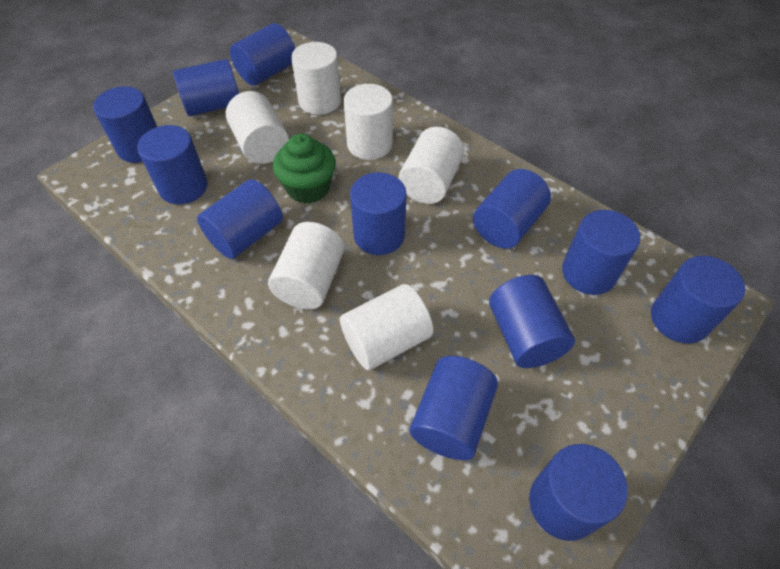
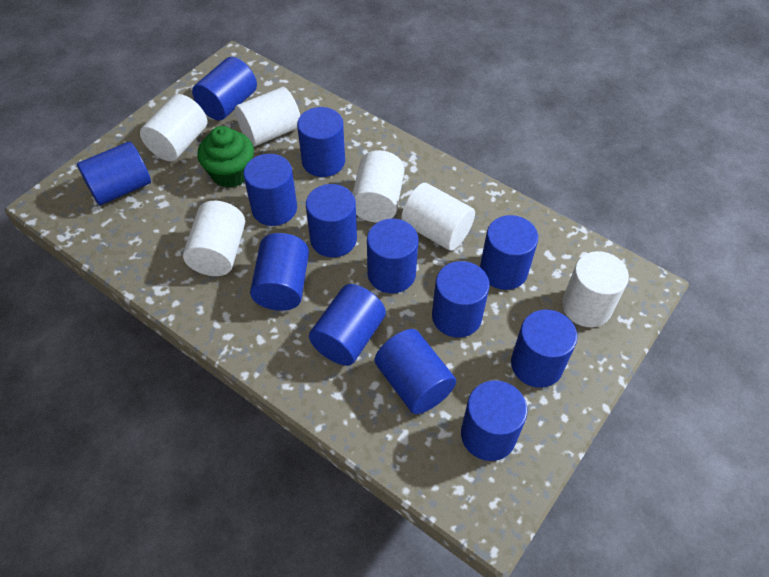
blue cylinder: 12 -> 13

